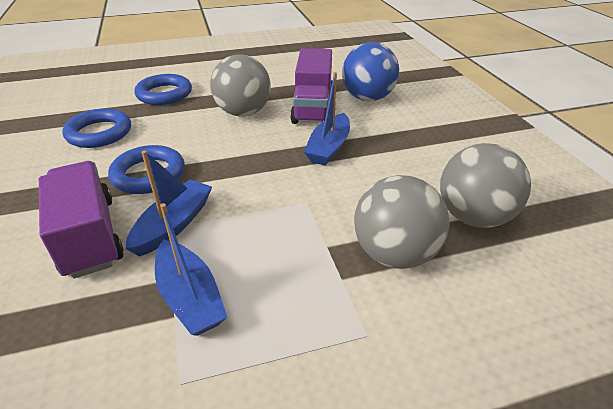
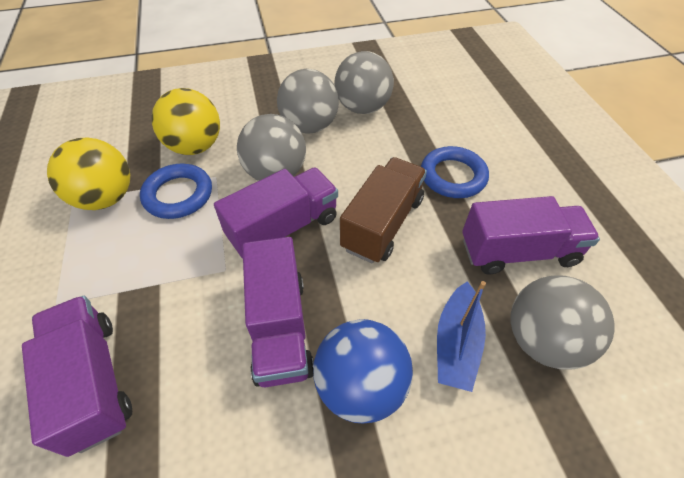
blue boat: 3 -> 1
blue ring: 3 -> 2
brown truck: 0 -> 1
grey ball: 3 -> 4
purple truck: 2 -> 4
yellow ball: 0 -> 2

